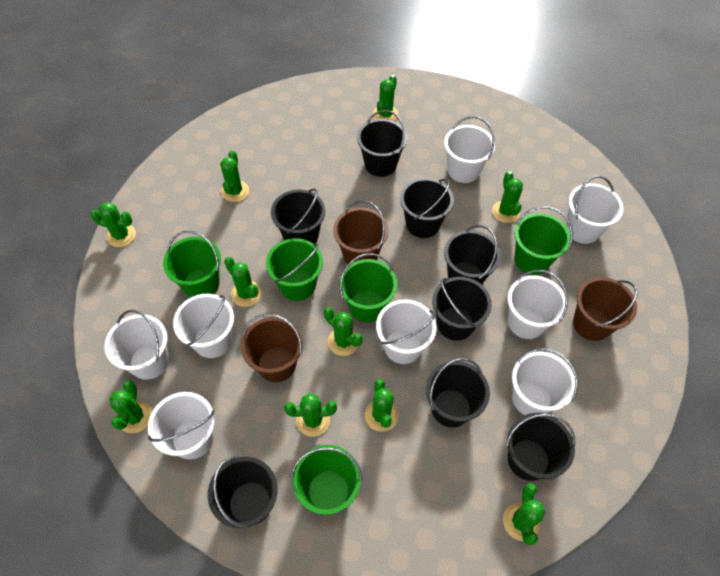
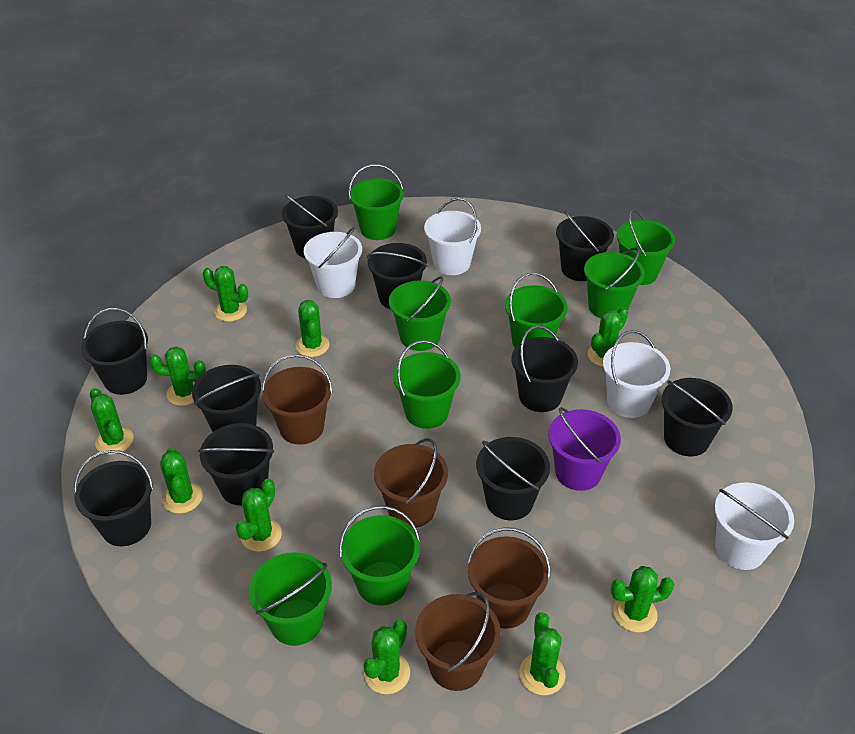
black bucket: 8 -> 10
brown bucket: 3 -> 4
green bucket: 5 -> 8
purple bucket: 0 -> 1
white bucket: 8 -> 4

